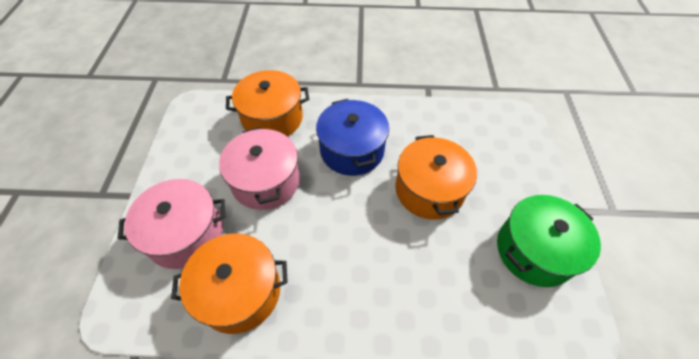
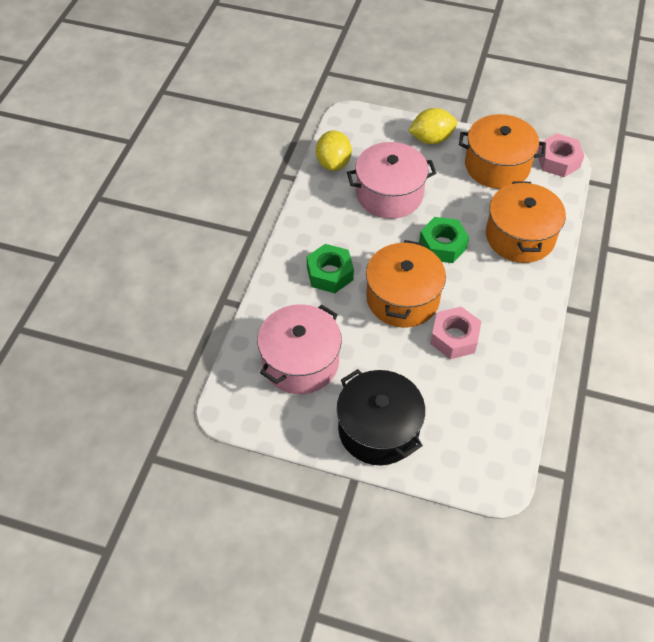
black pot: 0 -> 1
blue pot: 1 -> 0
green nut: 0 -> 2
green pot: 1 -> 0
pink nut: 0 -> 2
yellow lemon: 0 -> 2

